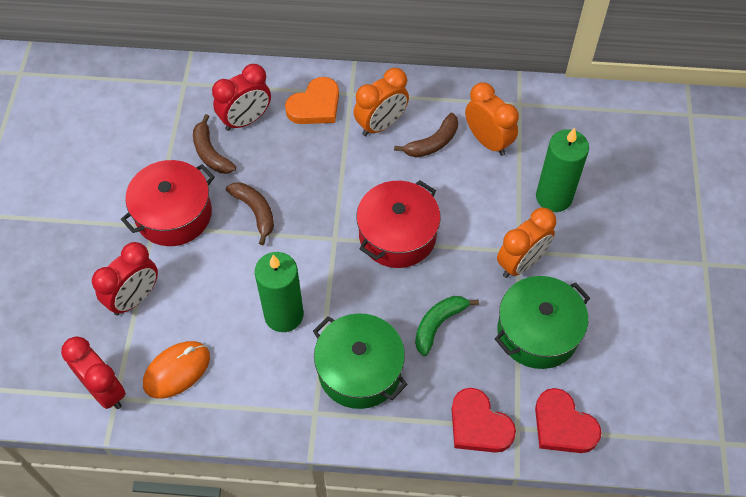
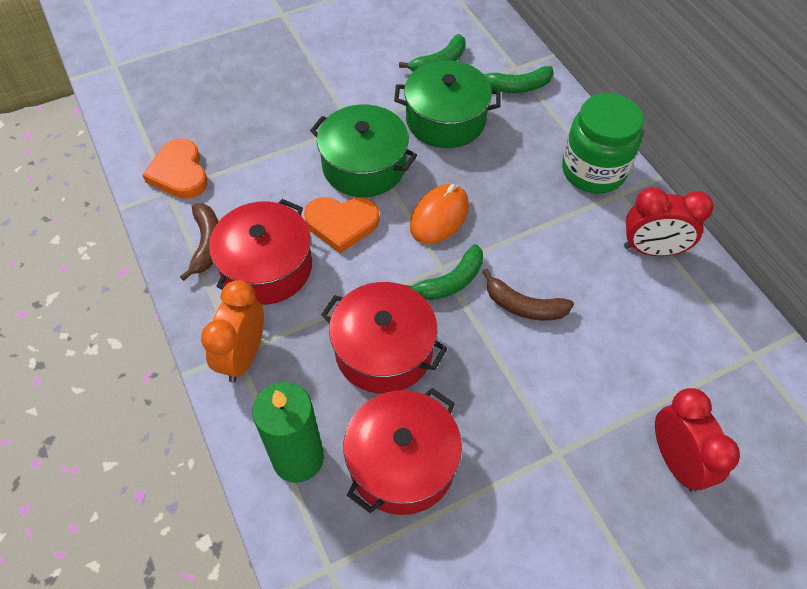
brown banana: 3 -> 2
green banana: 1 -> 3
green candle: 2 -> 1
green jar: 0 -> 1
orange clock: 3 -> 1
orange heart: 1 -> 2
red clock: 3 -> 2
red heart: 2 -> 0
red pot: 2 -> 3

